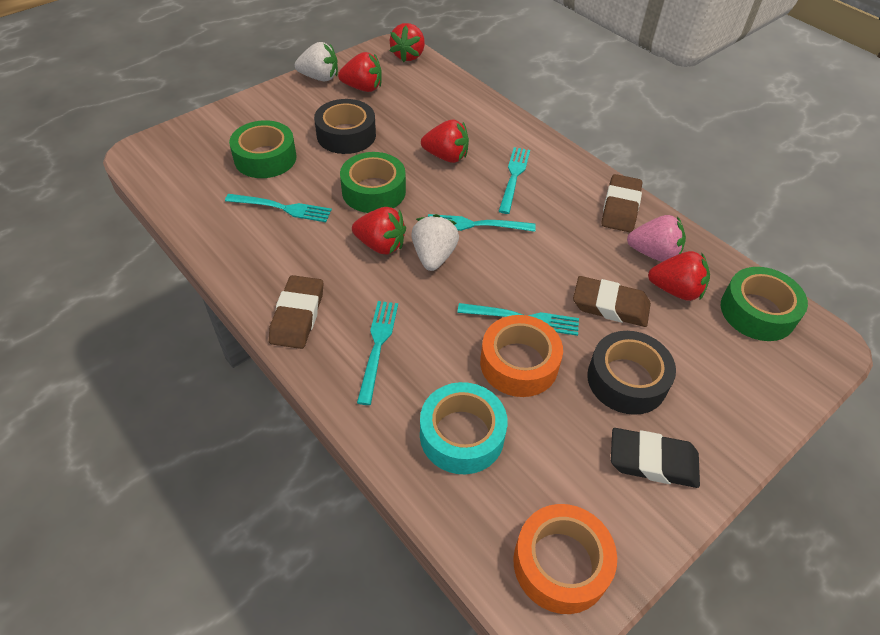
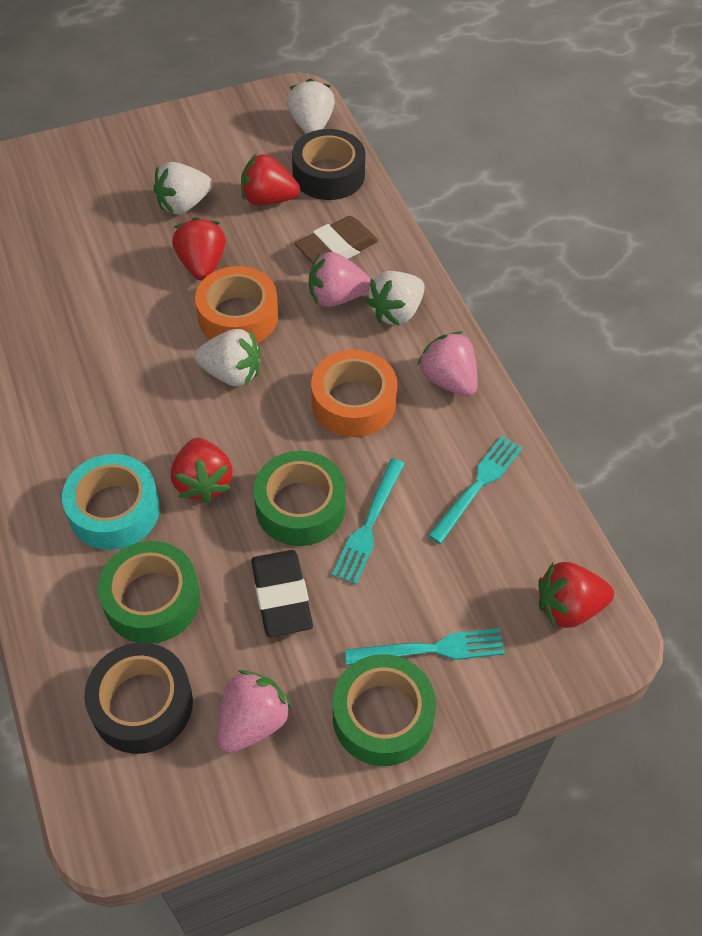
brown eraser: 3 -> 1
pink strawberry: 1 -> 3
red strawberry: 5 -> 4
turquoise fork: 5 -> 3
white strawberry: 2 -> 4

